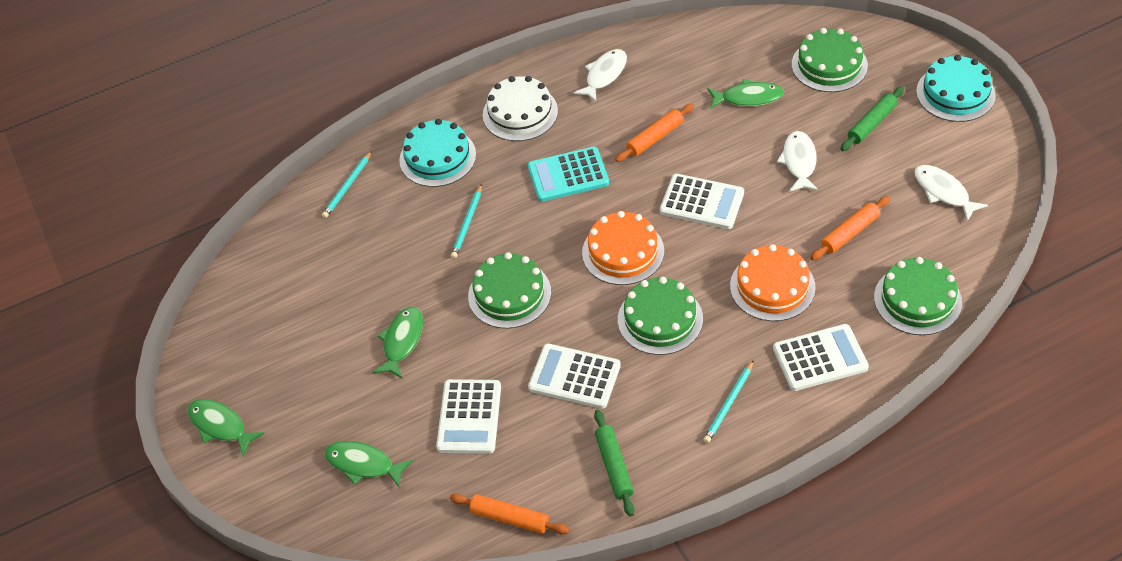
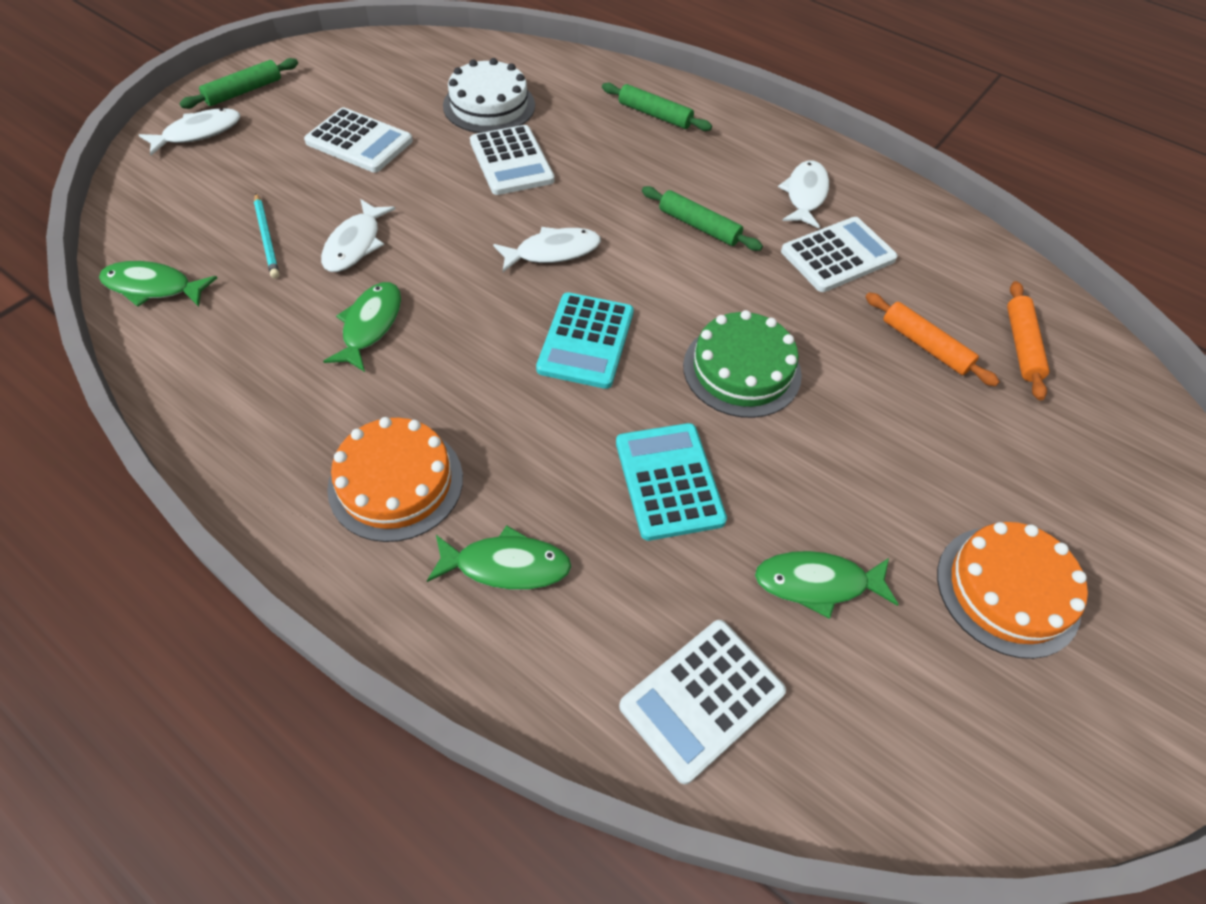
green cake: 4 -> 1
green rolling pin: 2 -> 3
orange rolling pin: 3 -> 2
turquoise cake: 2 -> 0
turquoise calculator: 1 -> 2
turquoise pencil: 3 -> 1
white fish: 3 -> 4

